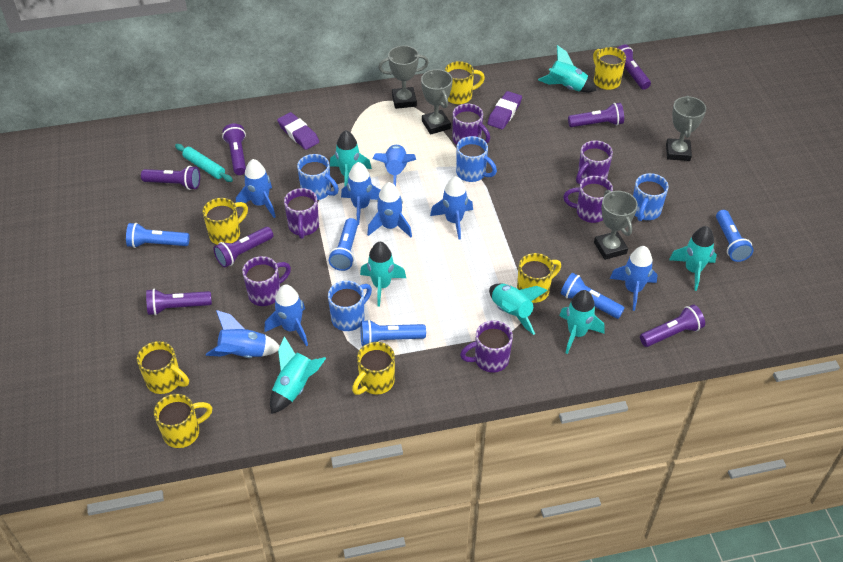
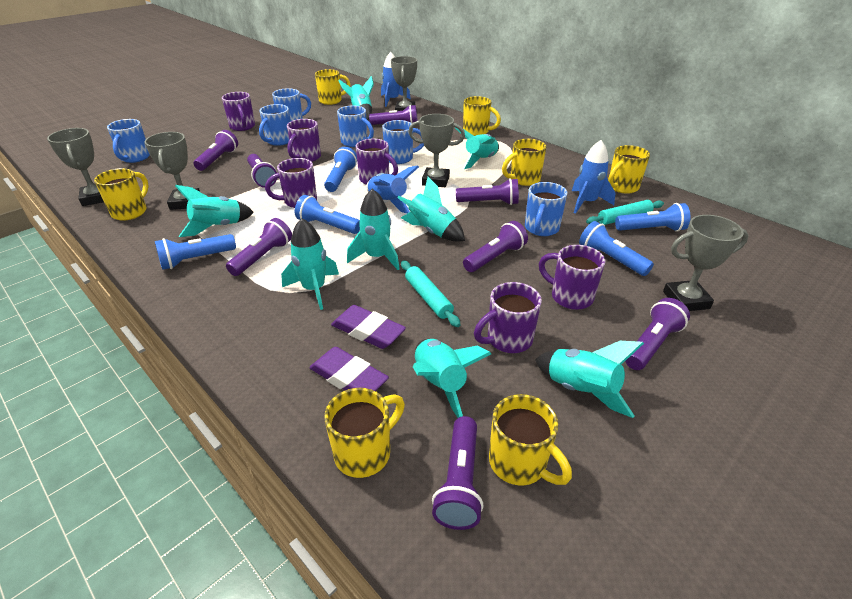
blue mug: 4 -> 6
blue rocket: 8 -> 3
grey trophy: 4 -> 5
purple flashlight: 7 -> 8
turquoise rocket: 7 -> 8
turquoise rolling pin: 1 -> 2

